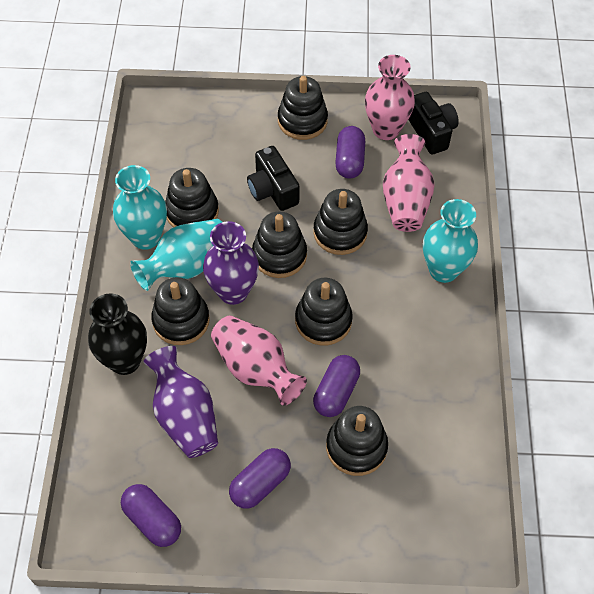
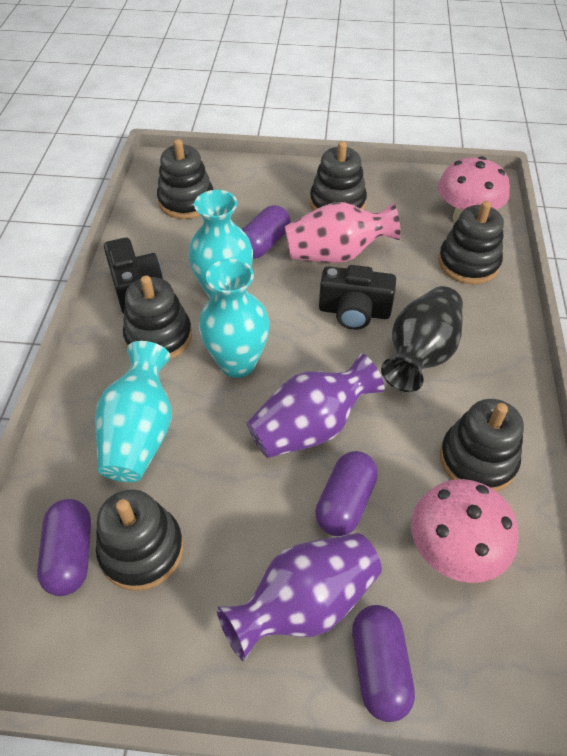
black stacking toy: 7 -> 6
pink mushroom: 0 -> 2
pink vase: 3 -> 1

